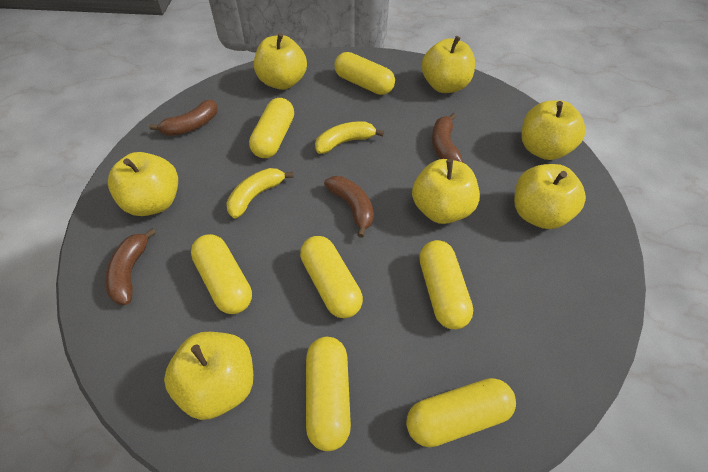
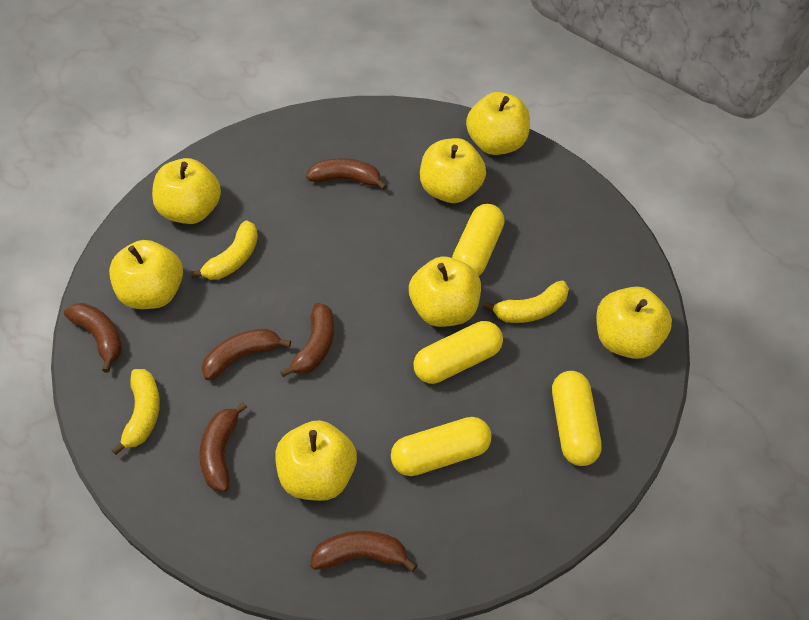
brown banana: 4 -> 6
yellow banana: 2 -> 3
yellow capsule: 7 -> 4

